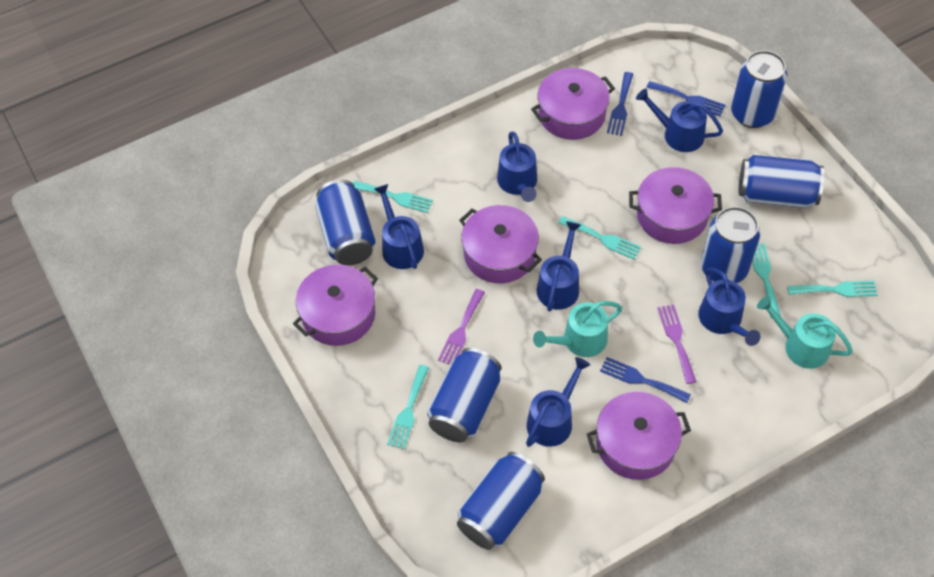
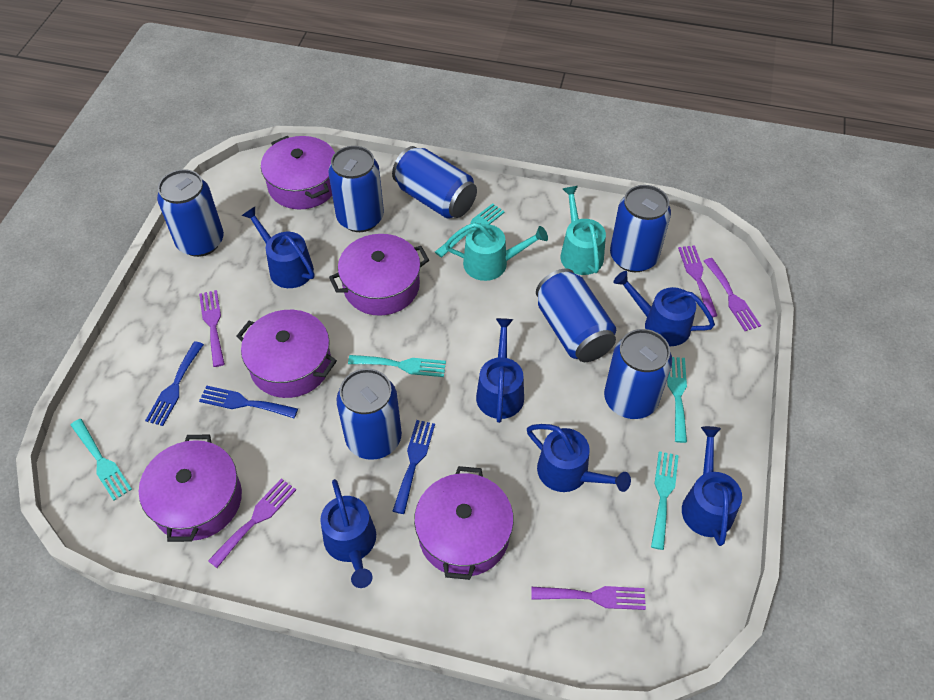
blue can: 6 -> 7
purple fork: 2 -> 5

